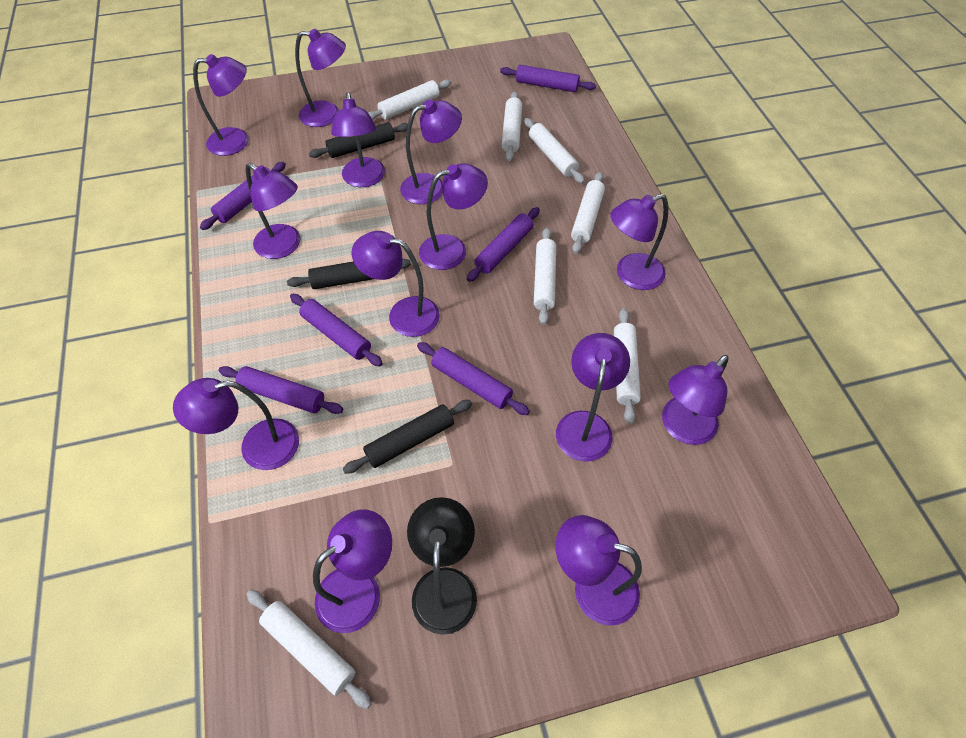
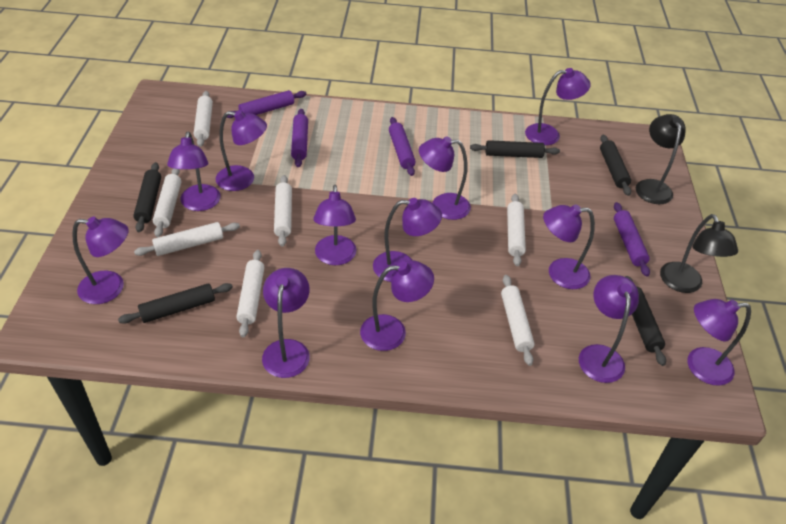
black lamp: 1 -> 2
black rolling pin: 3 -> 5
purple lamp: 13 -> 12
purple rolling pin: 6 -> 4

